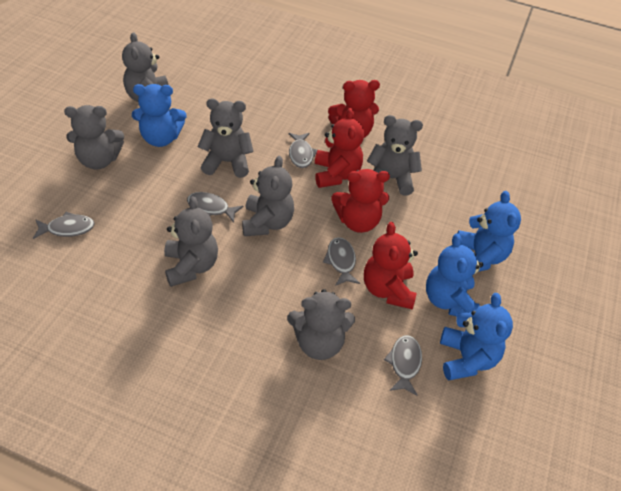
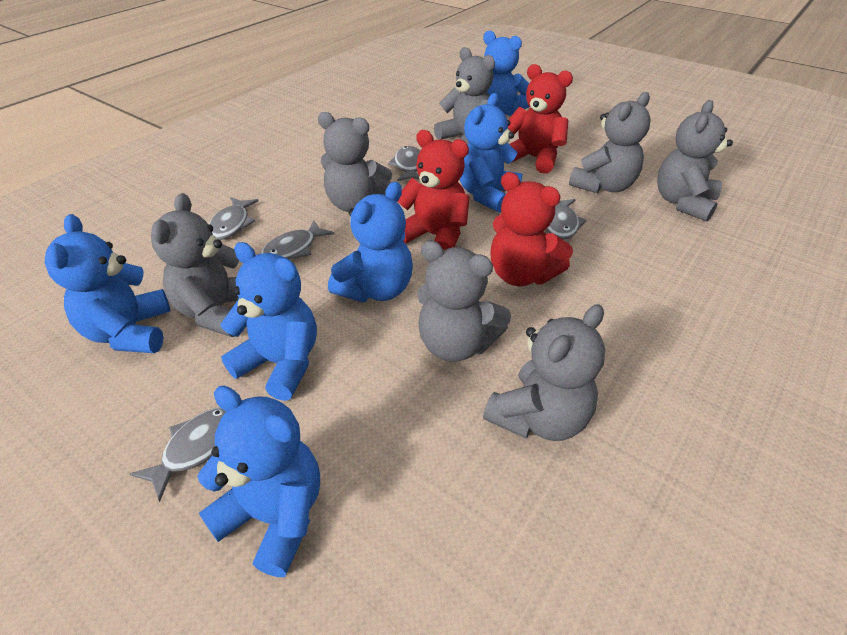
blue teddy bear: 4 -> 6
red teddy bear: 4 -> 3

